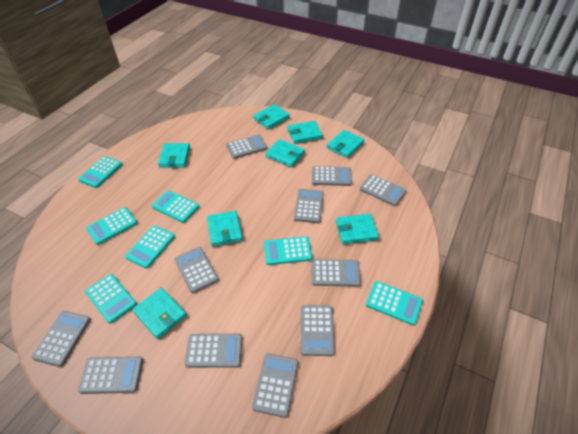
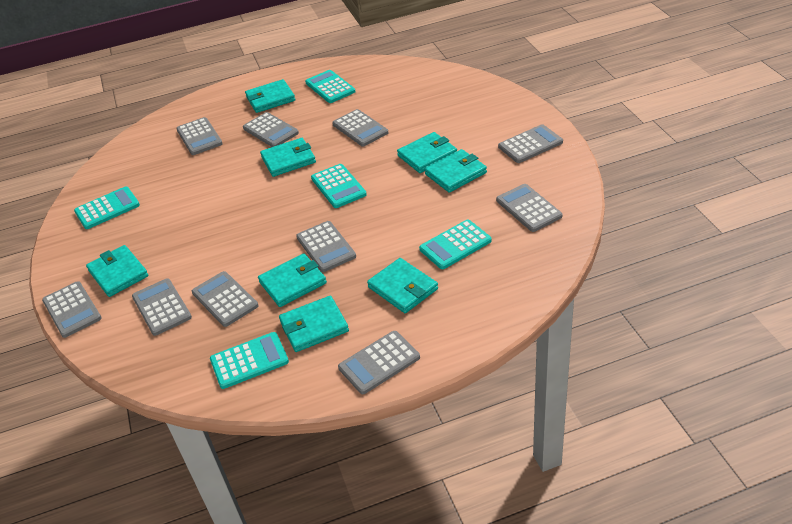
grey calculator: 11 -> 10
turquoise calculator: 7 -> 5

